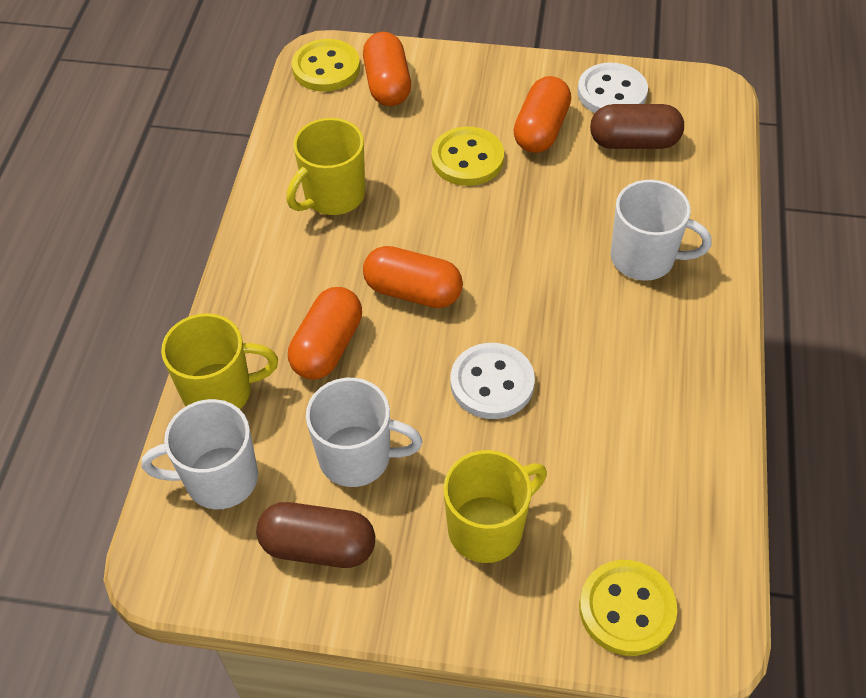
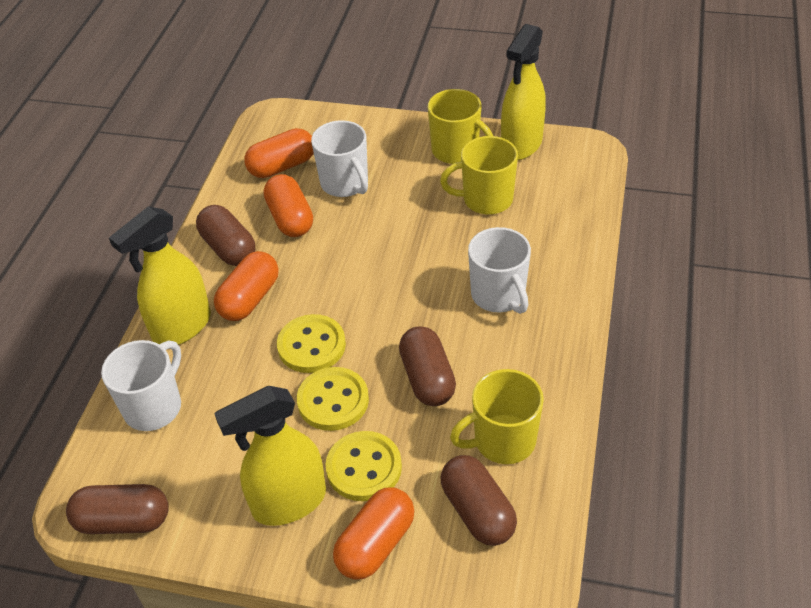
brown capsule: 2 -> 4
white button: 2 -> 0
yellow spray bottle: 0 -> 3

